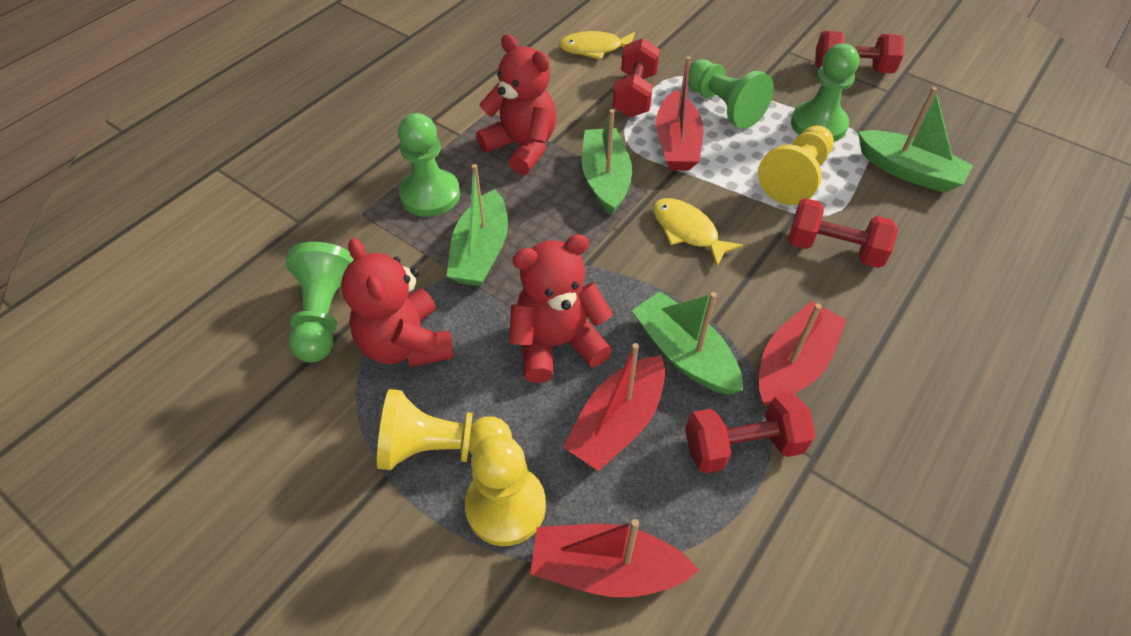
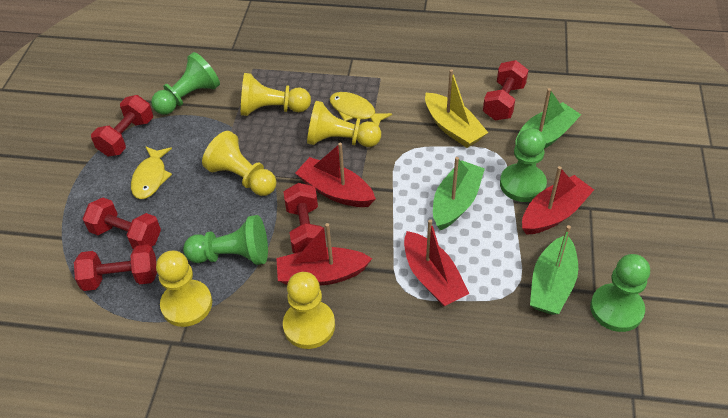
green boat: 4 -> 3
red dumbbell: 4 -> 5
red teddy bear: 3 -> 0
yellow boat: 0 -> 1
yellow pawn: 3 -> 5

